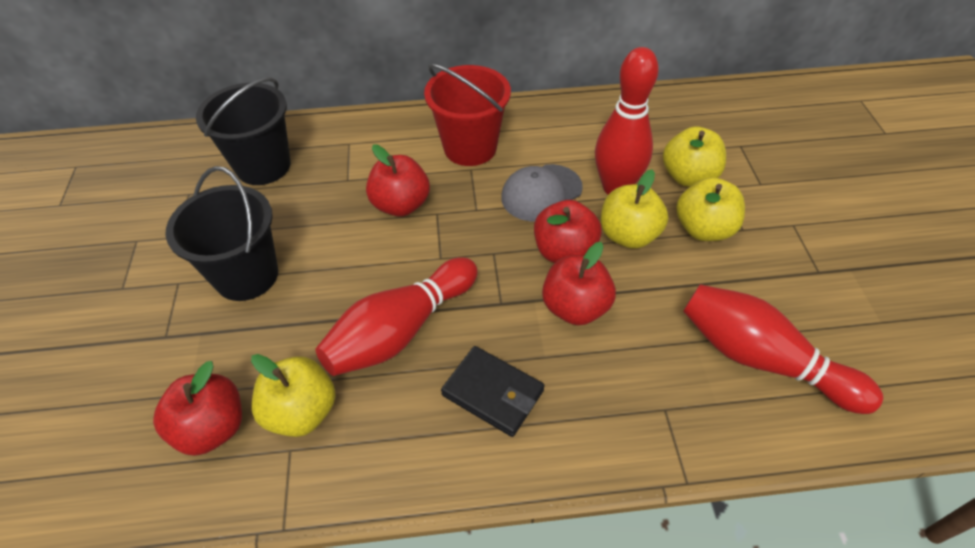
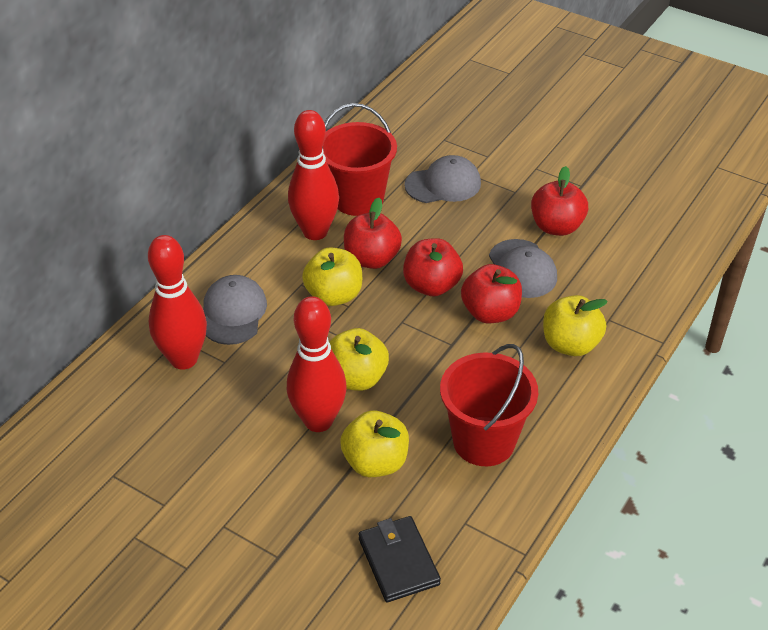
black bucket: 2 -> 0
grey cap: 1 -> 3
red bucket: 1 -> 2

